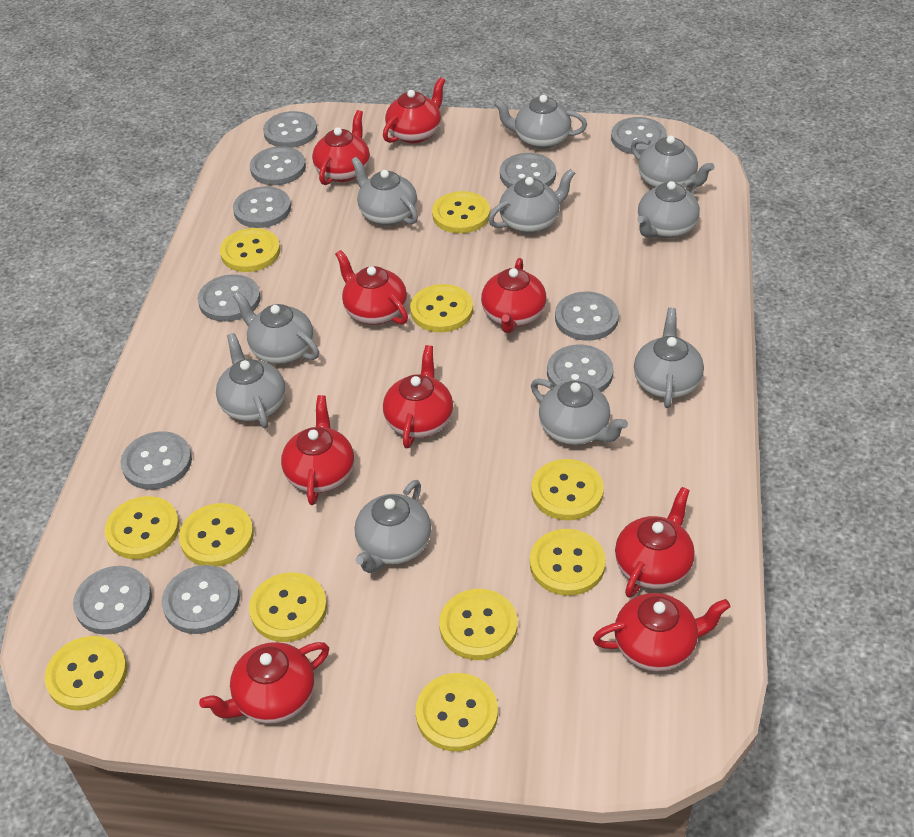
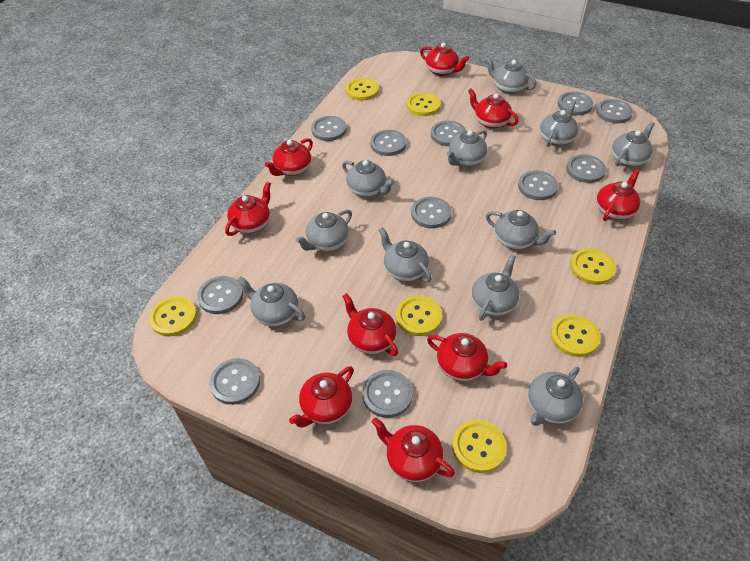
grey teapot: 10 -> 11
yellow button: 11 -> 7

